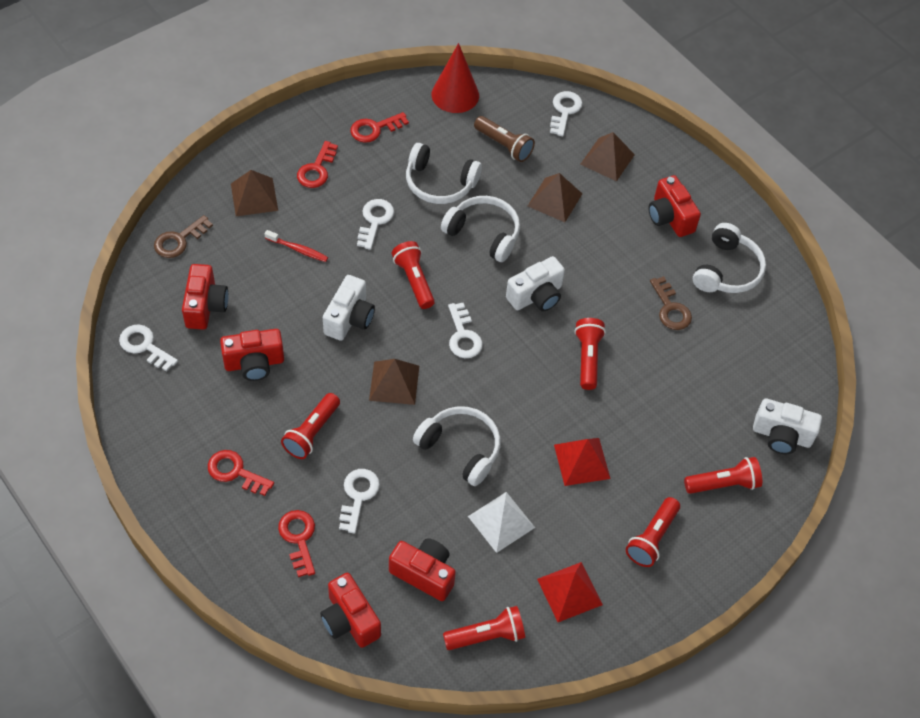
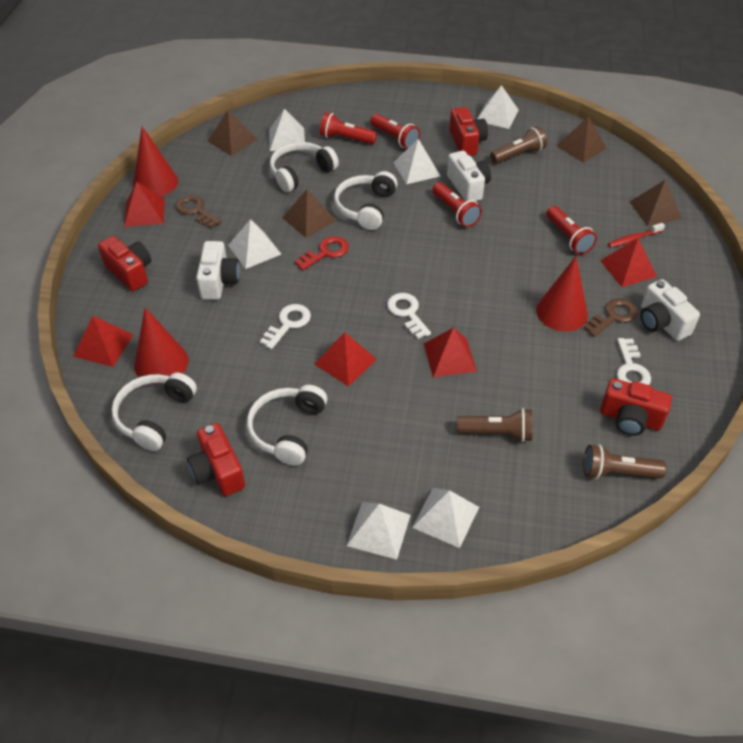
brown flashlight: 1 -> 3
red camera: 5 -> 4
red cone: 1 -> 3
red flashlight: 6 -> 4
red key: 4 -> 1
red pyramid: 2 -> 5
white key: 5 -> 3
white pyramid: 1 -> 6

